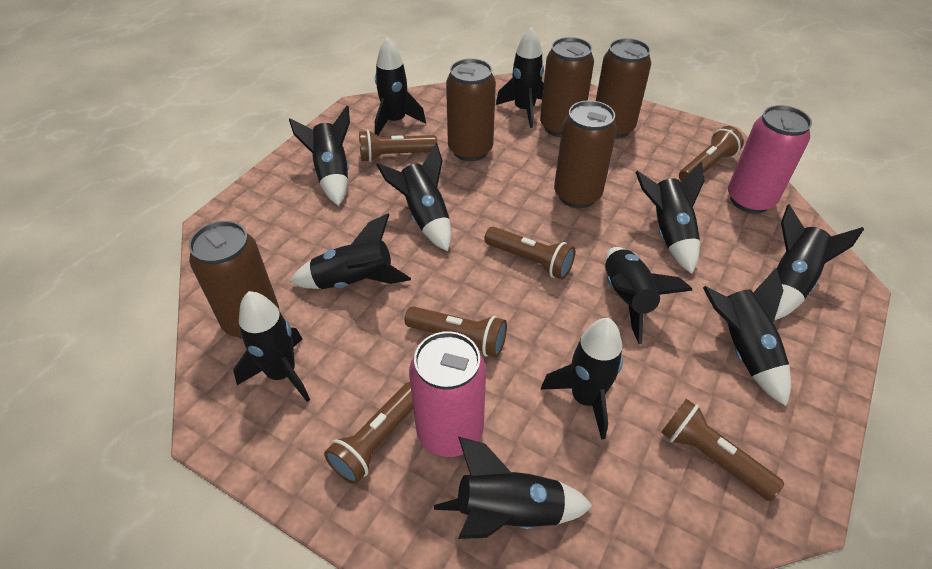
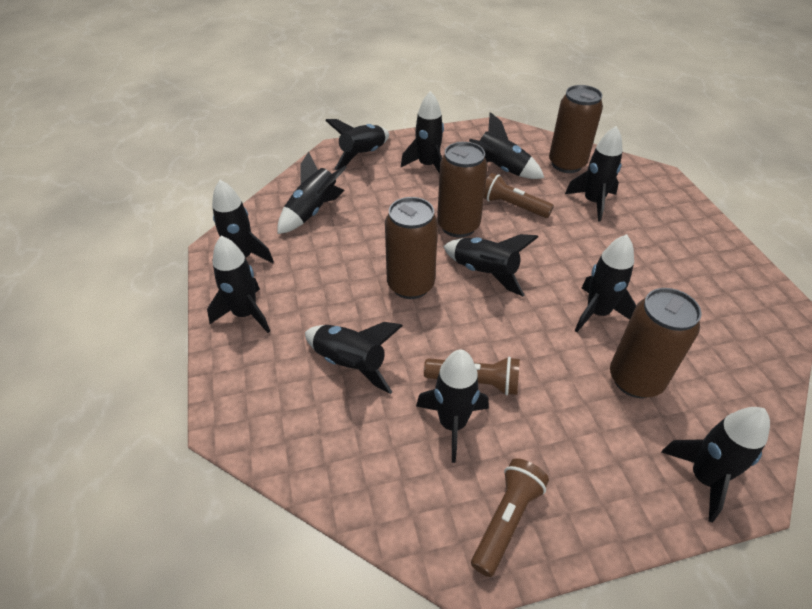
brown can: 5 -> 4
brown flashlight: 6 -> 3
pink can: 2 -> 0

